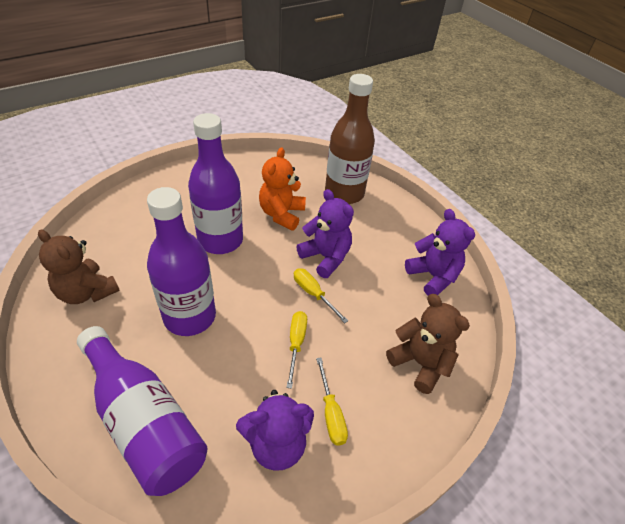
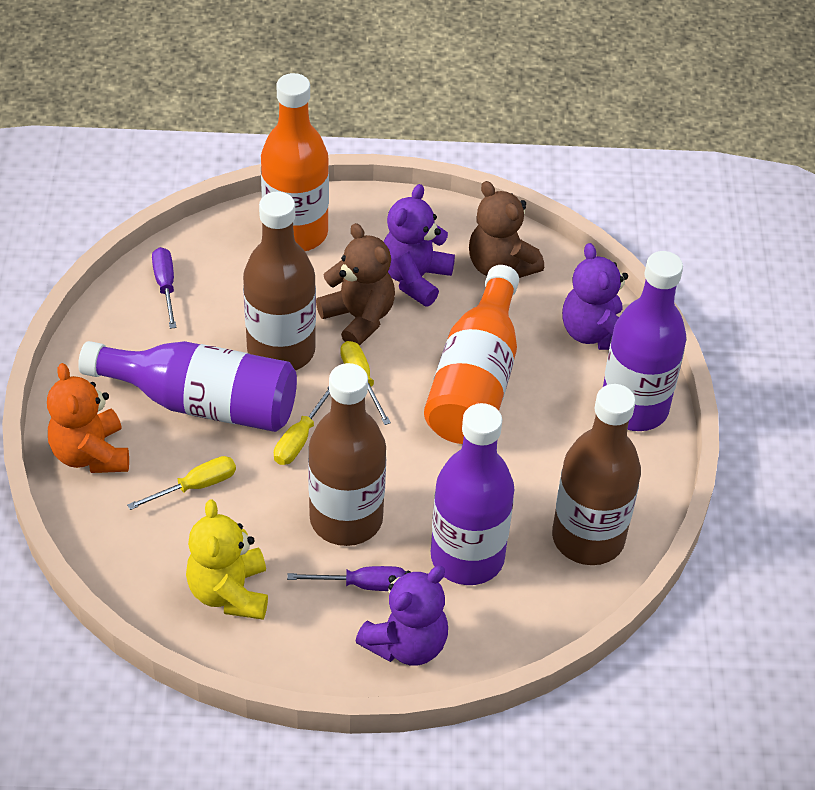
brown bottle: 1 -> 3
orange bottle: 0 -> 2
purple screwdriver: 0 -> 2
yellow teddy bear: 0 -> 1

